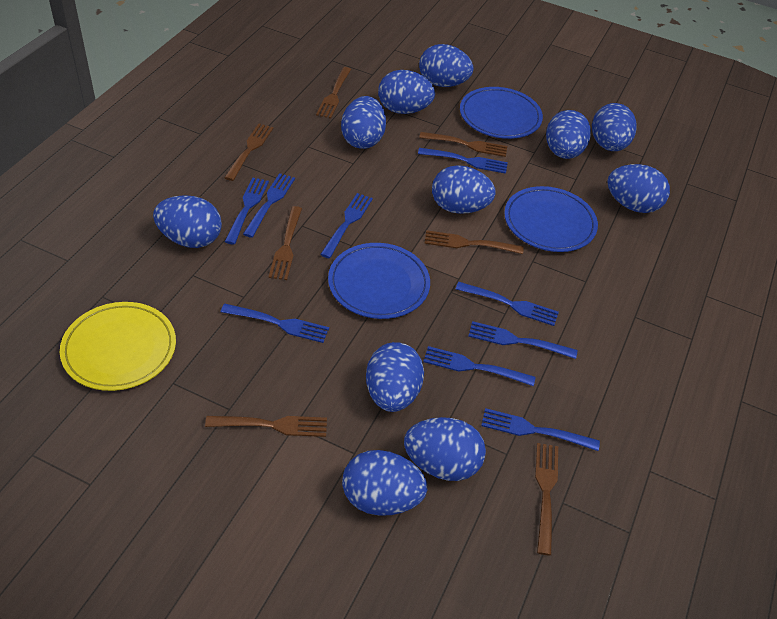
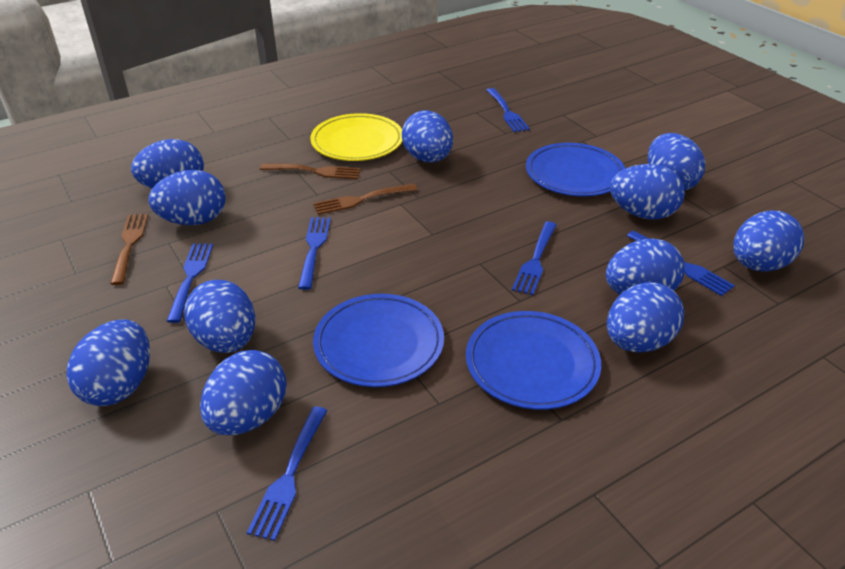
blue fork: 9 -> 6
brown fork: 7 -> 3

